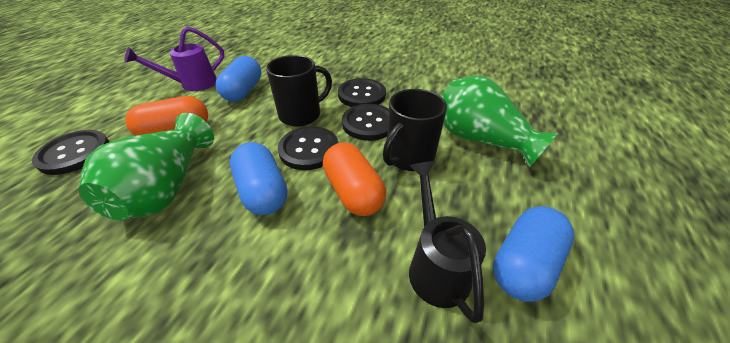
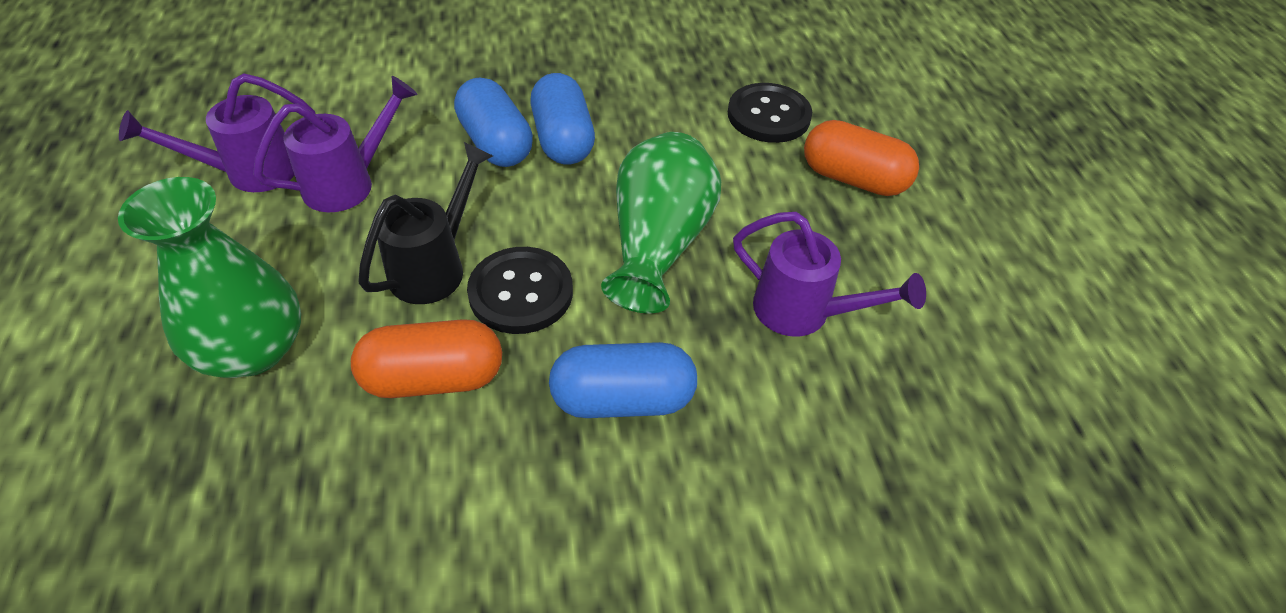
black button: 4 -> 2
black mug: 2 -> 0
purple watering can: 1 -> 3

